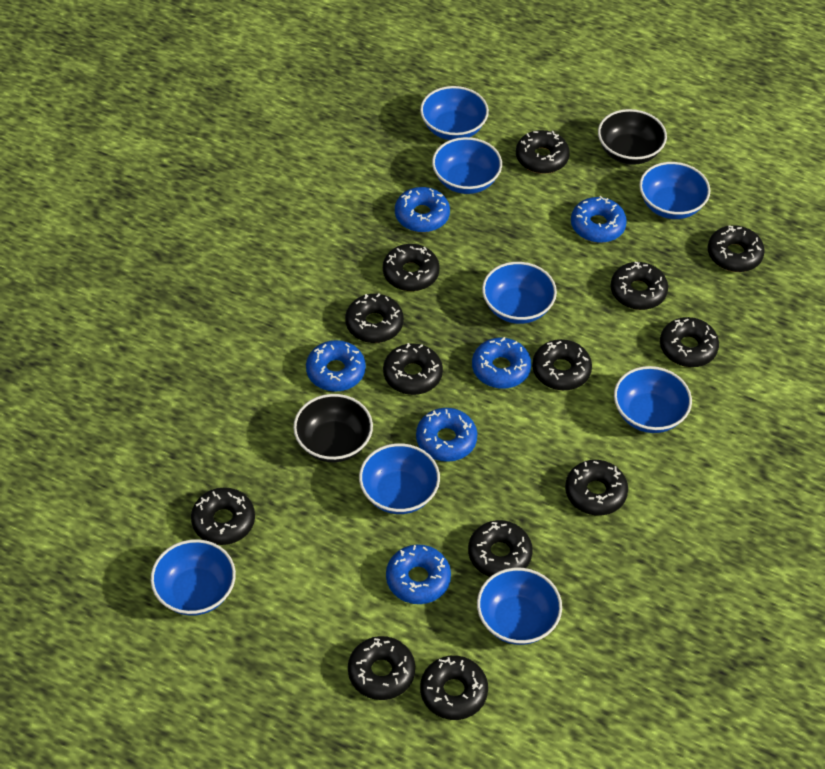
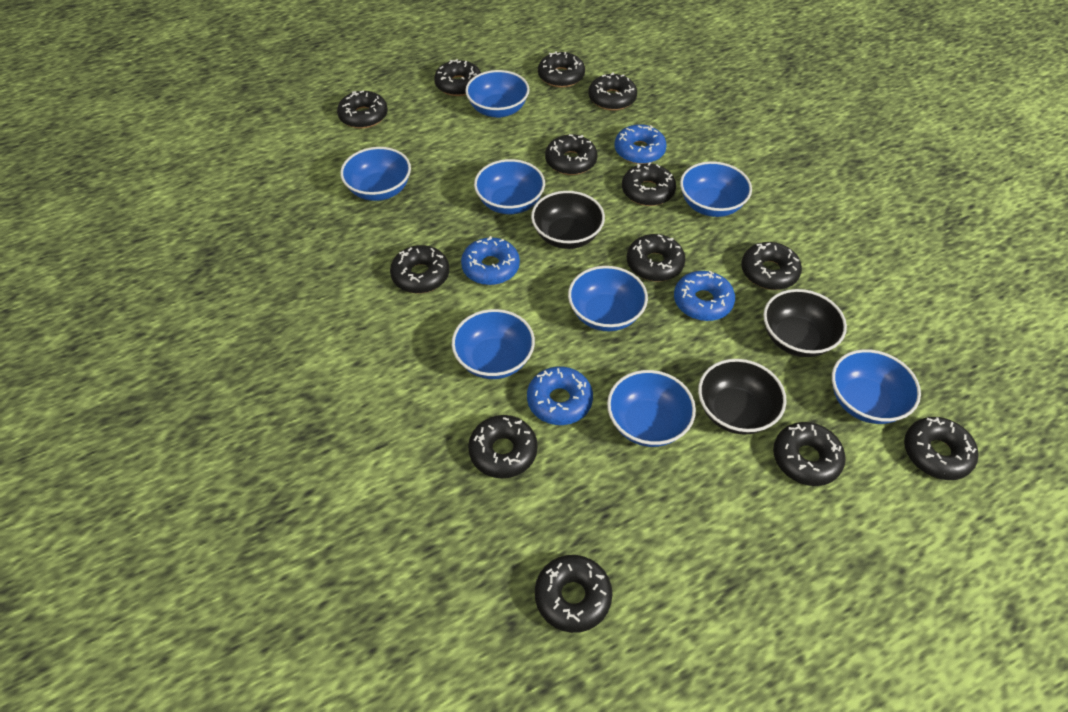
black bowl: 2 -> 3
blue donut: 6 -> 4

